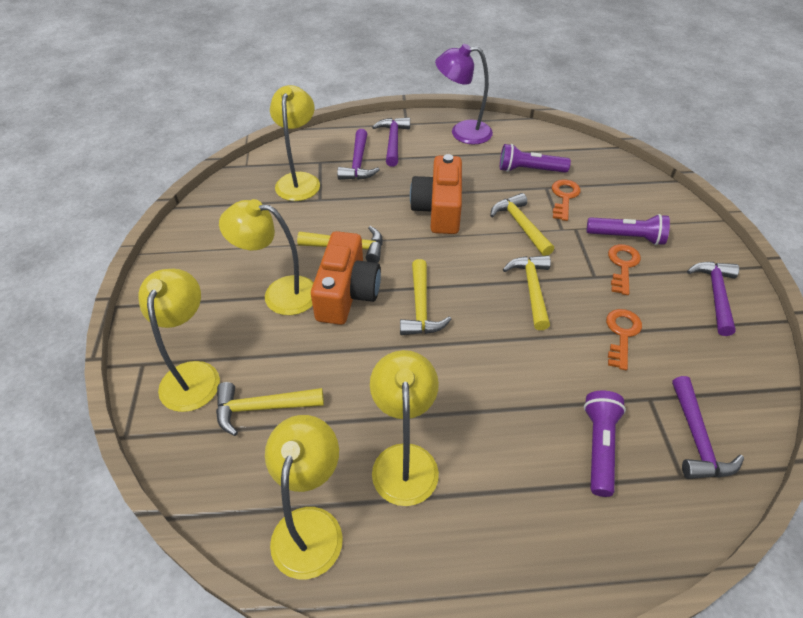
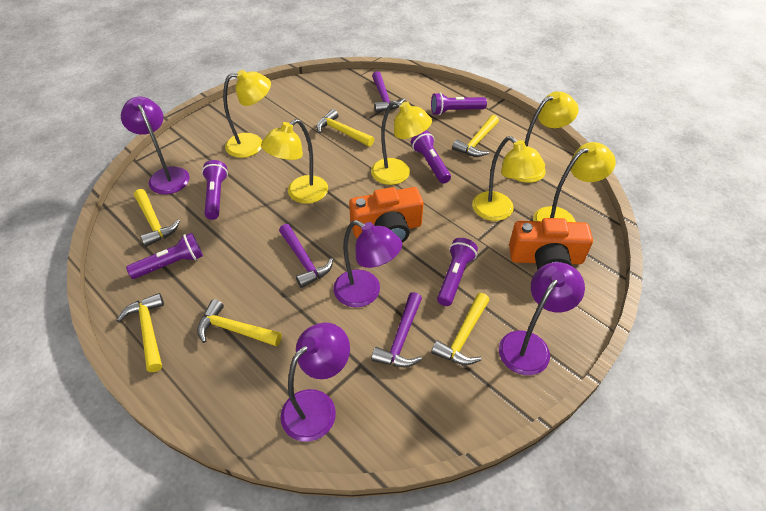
orange key: 3 -> 0
purple flashlight: 3 -> 5
purple hammer: 4 -> 3
purple lamp: 1 -> 4
yellow hammer: 5 -> 6
yellow lamp: 5 -> 6

